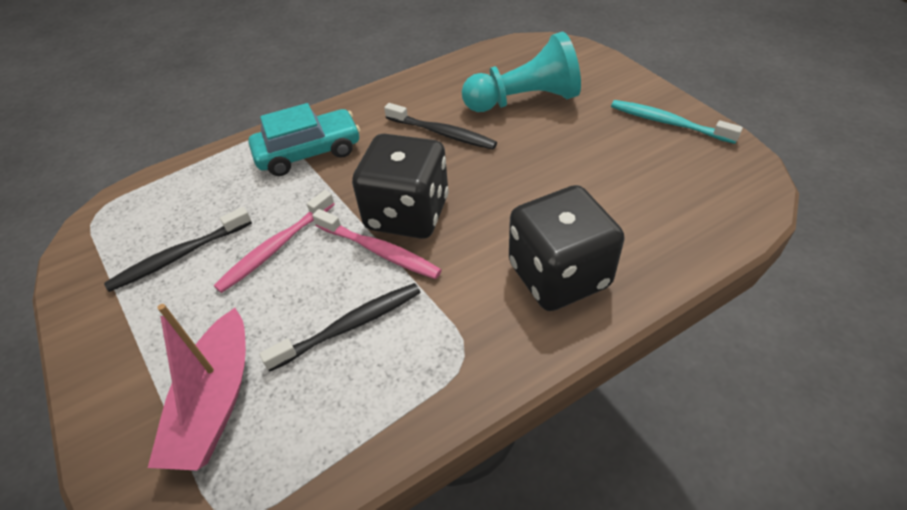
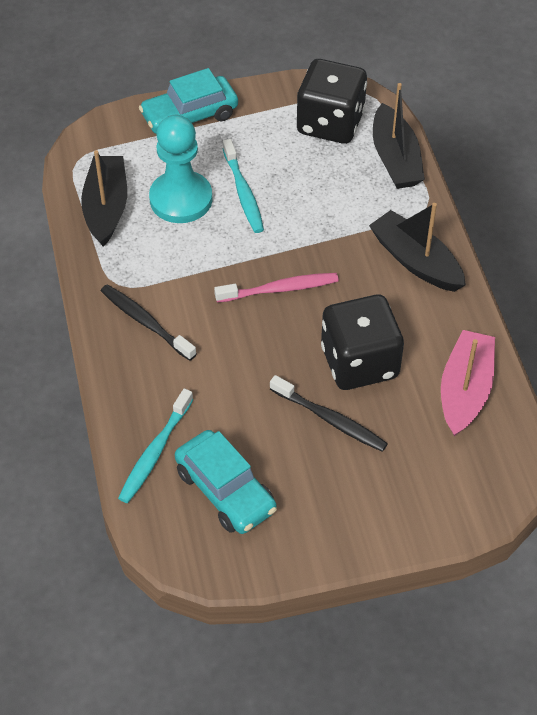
black boat: 0 -> 3
black toothbrush: 3 -> 2
pink toothbrush: 2 -> 1
turquoise car: 1 -> 2
turquoise toothbrush: 1 -> 2

